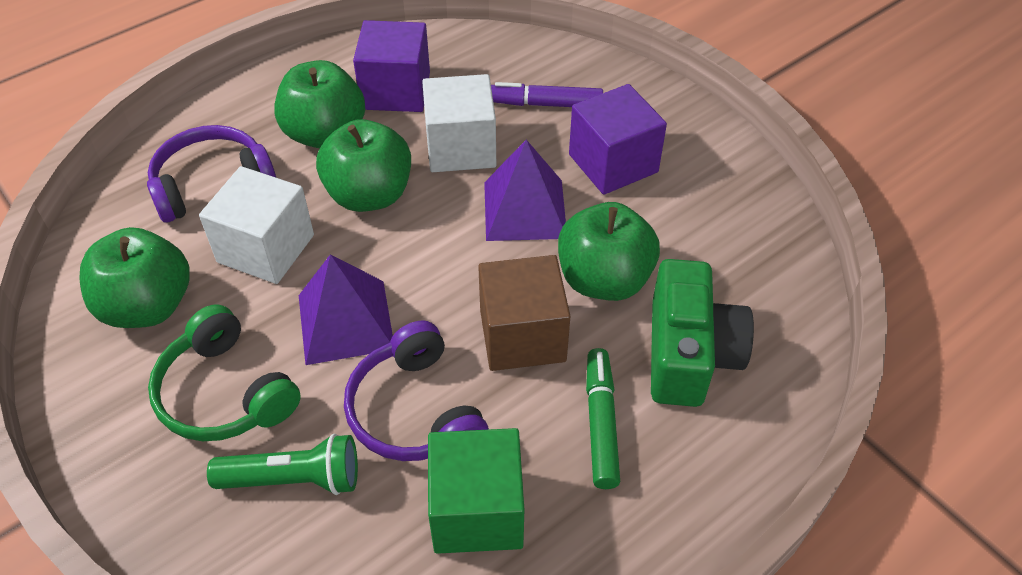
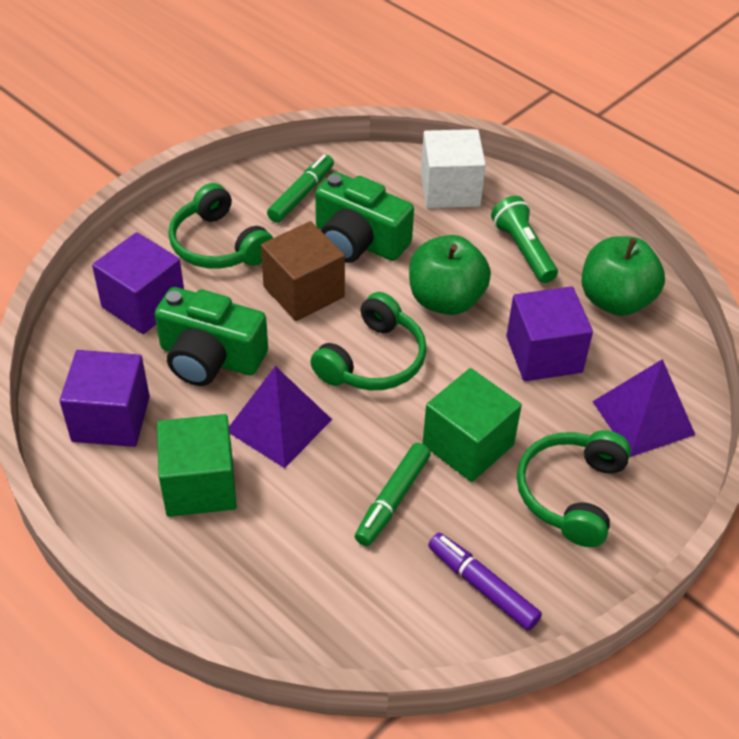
green apple: 4 -> 2
green camera: 1 -> 2
green cube: 1 -> 2
green headphones: 1 -> 3
green marker: 1 -> 2
purple cube: 2 -> 3
purple headphones: 2 -> 0
white cube: 2 -> 1

